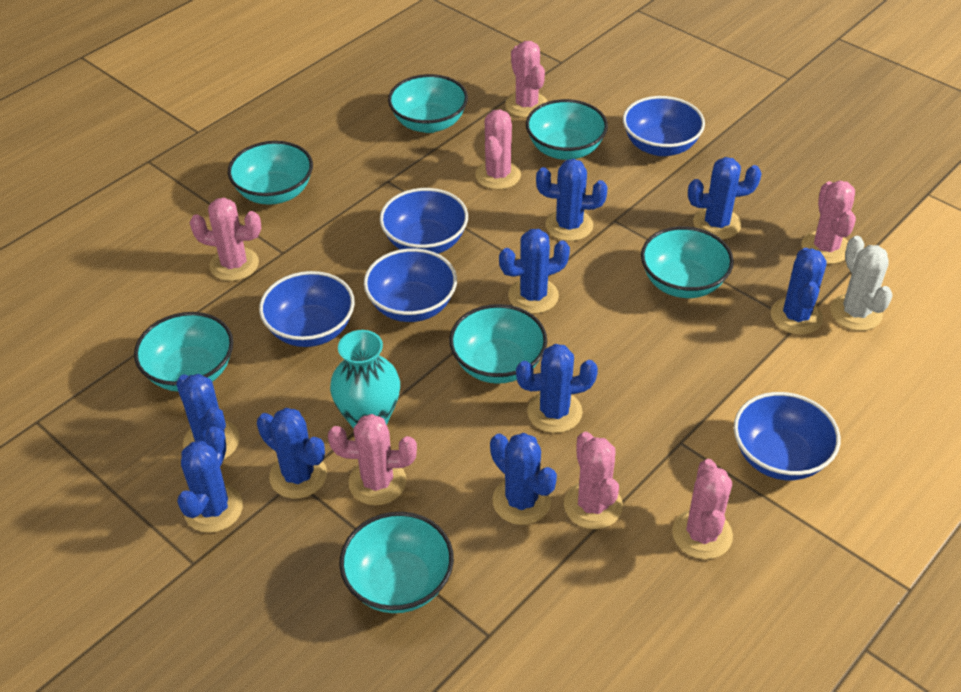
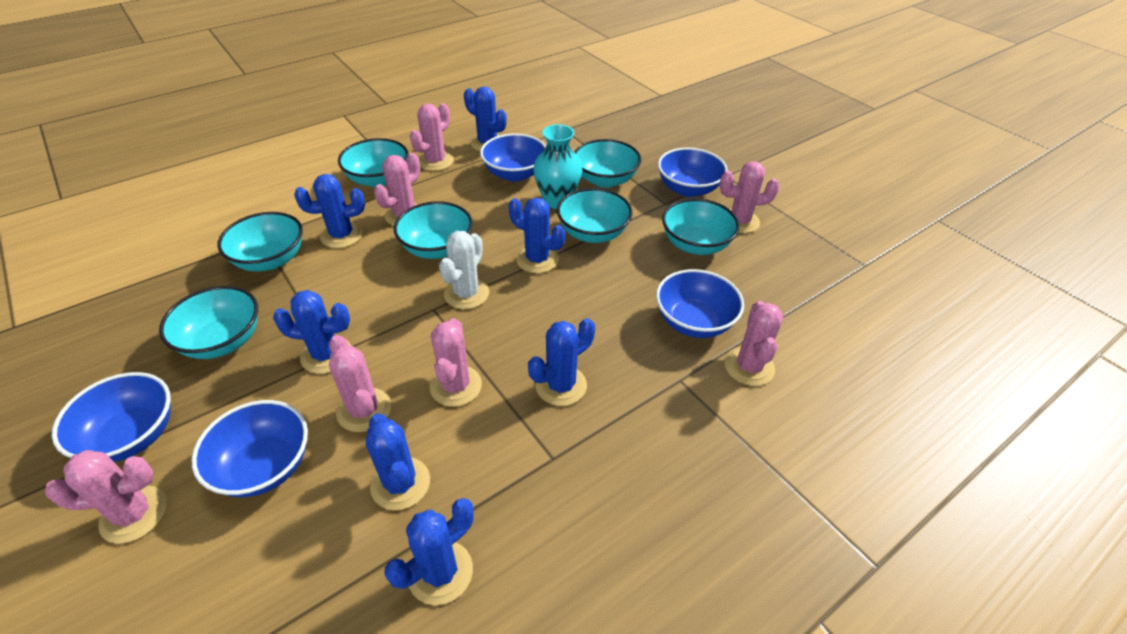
blue cactus: 9 -> 7

